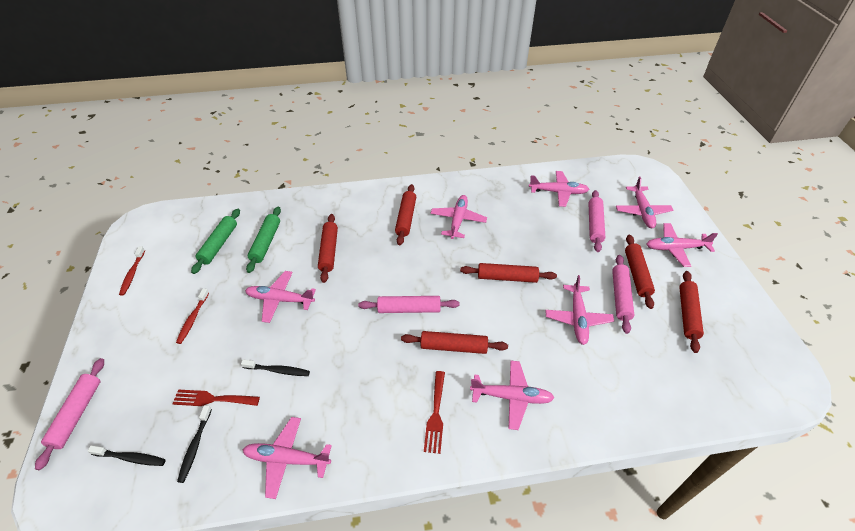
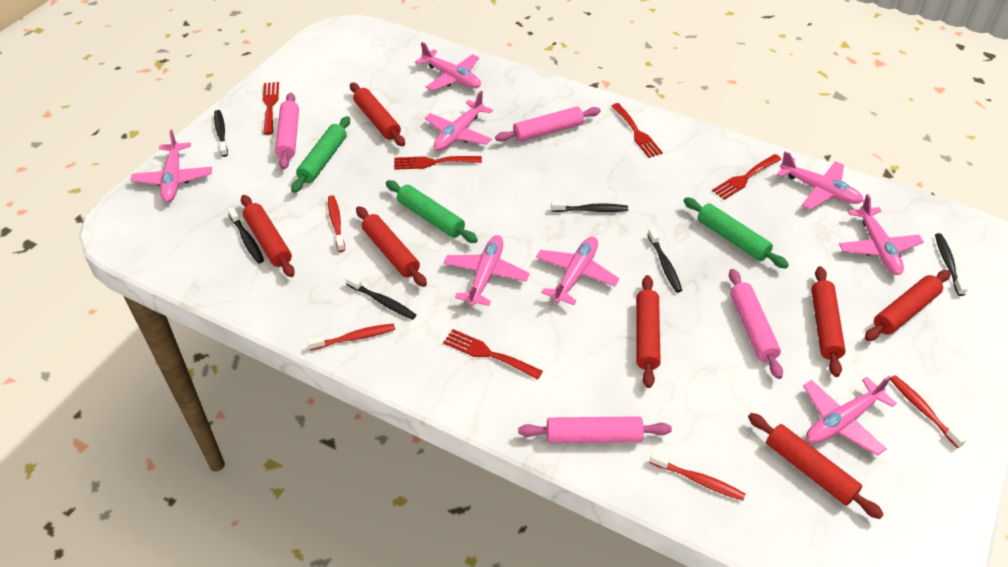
black toothbrush: 3 -> 6
green rolling pin: 2 -> 3
red fork: 2 -> 5
red rolling pin: 6 -> 7
red toothbrush: 2 -> 4

